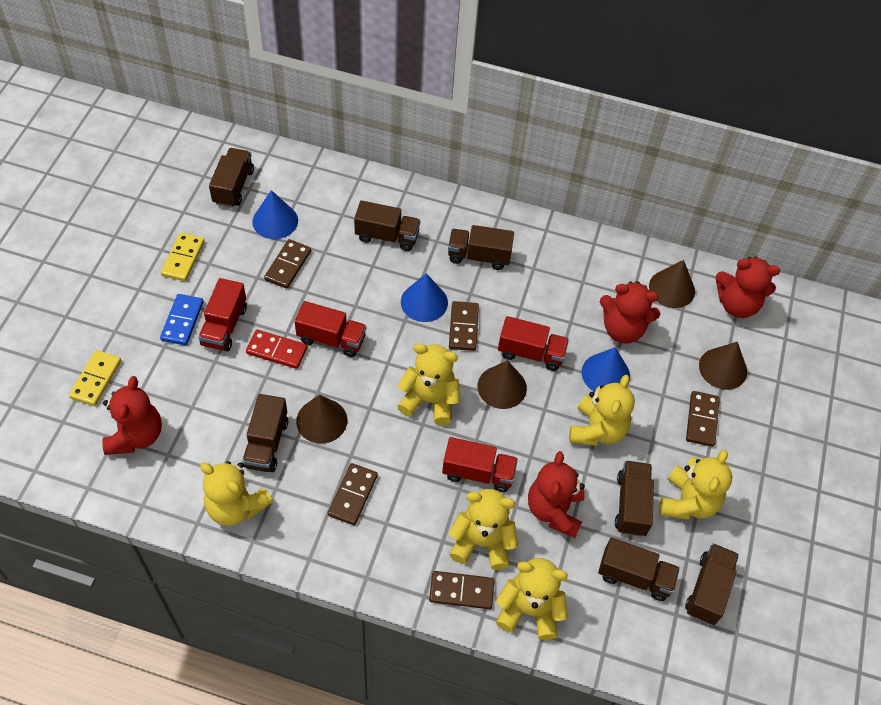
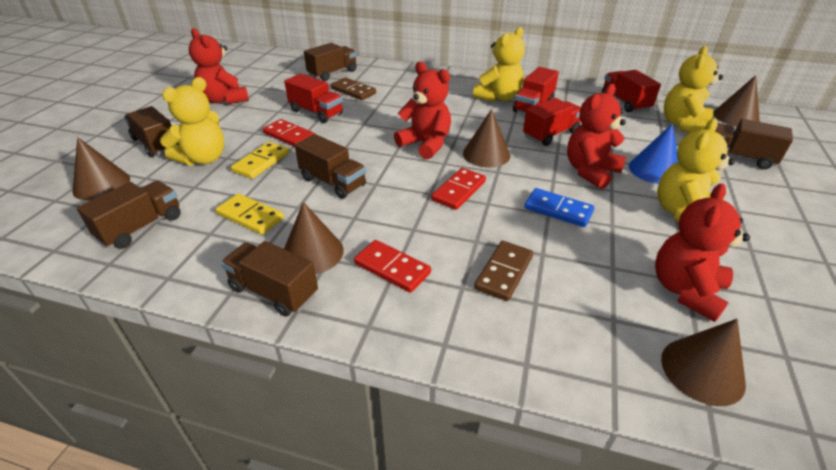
blue cone: 3 -> 1
brown cone: 4 -> 5
brown domino: 5 -> 2
brown truck: 7 -> 6
red domino: 1 -> 3
yellow teddy bear: 6 -> 4

